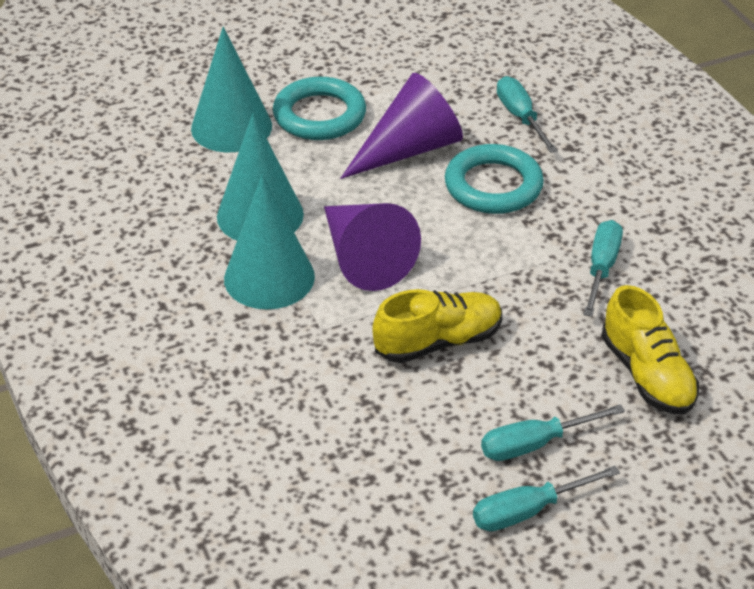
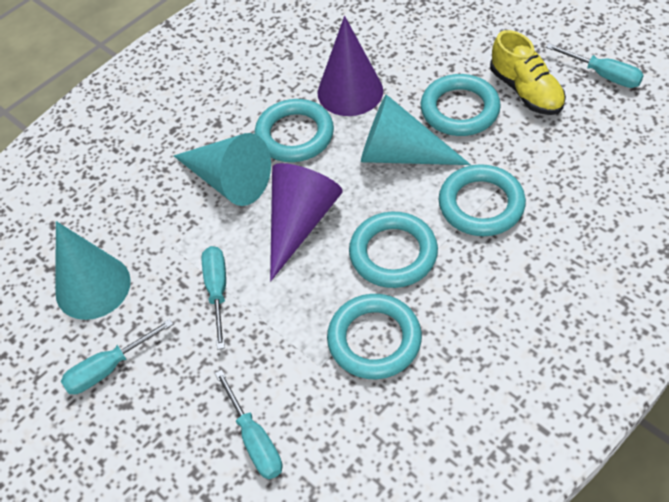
turquoise ring: 2 -> 5
yellow shoe: 2 -> 1

